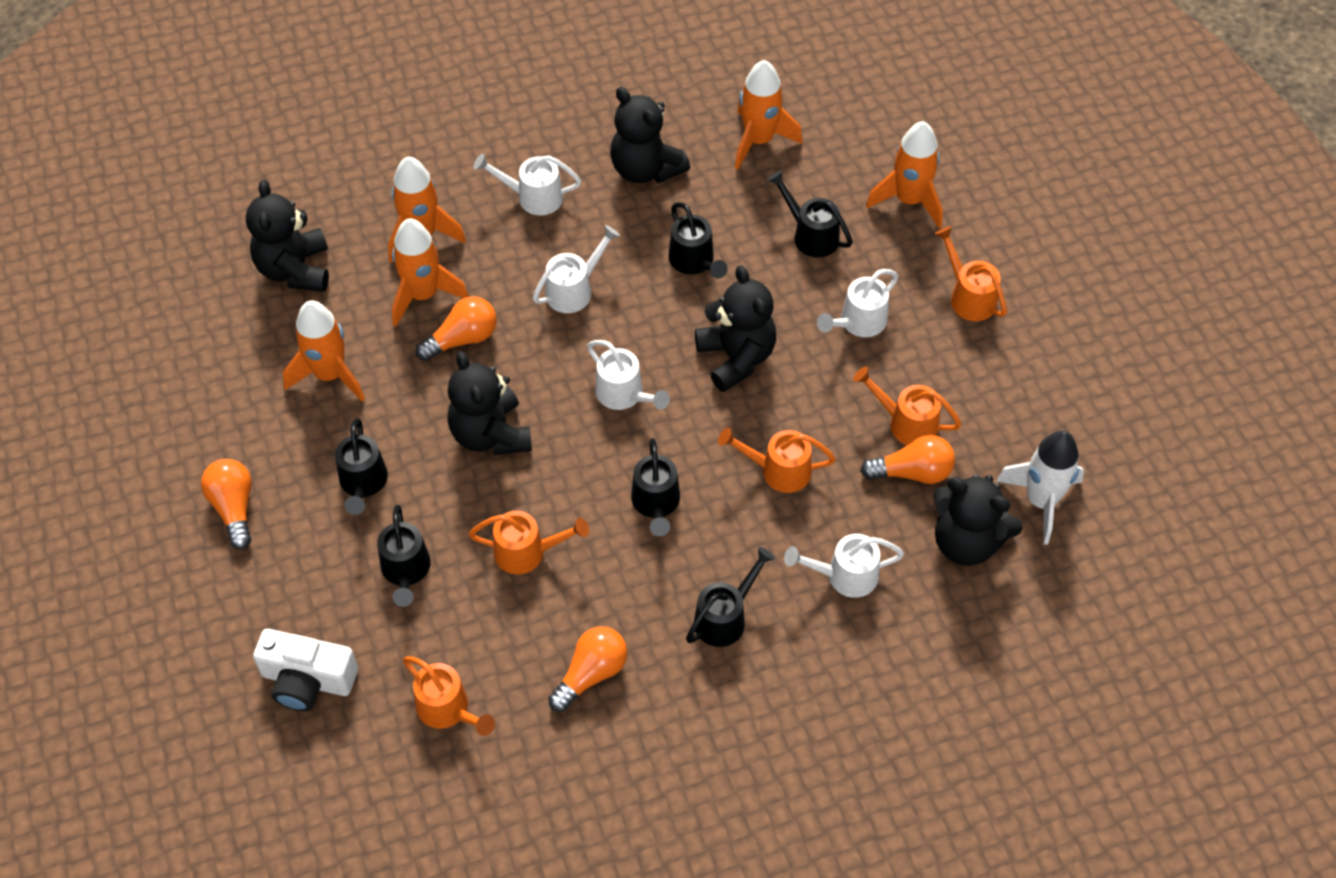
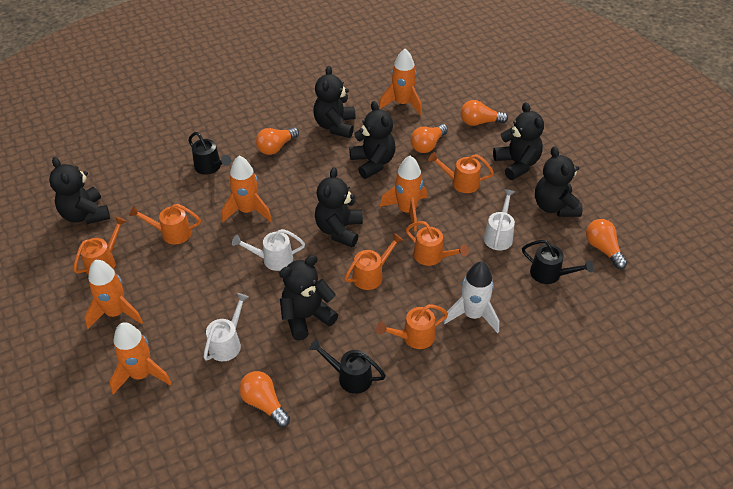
black teddy bear: 5 -> 7
black watering can: 6 -> 3
orange light bulb: 4 -> 5
orange watering can: 5 -> 6
white camera: 1 -> 0
white watering can: 5 -> 3

